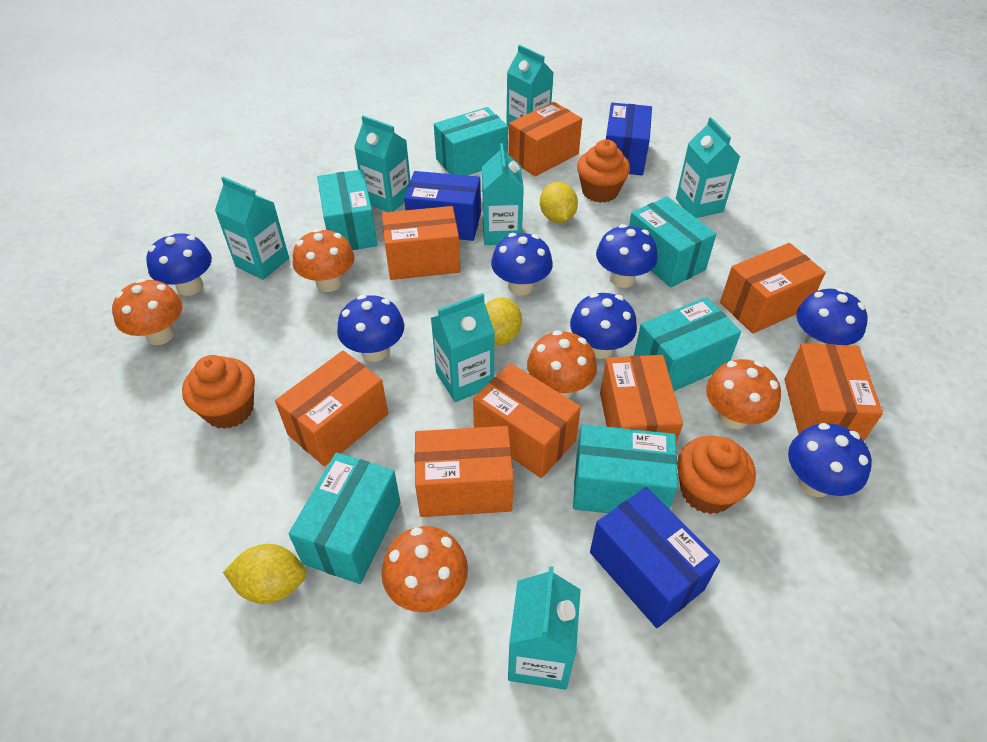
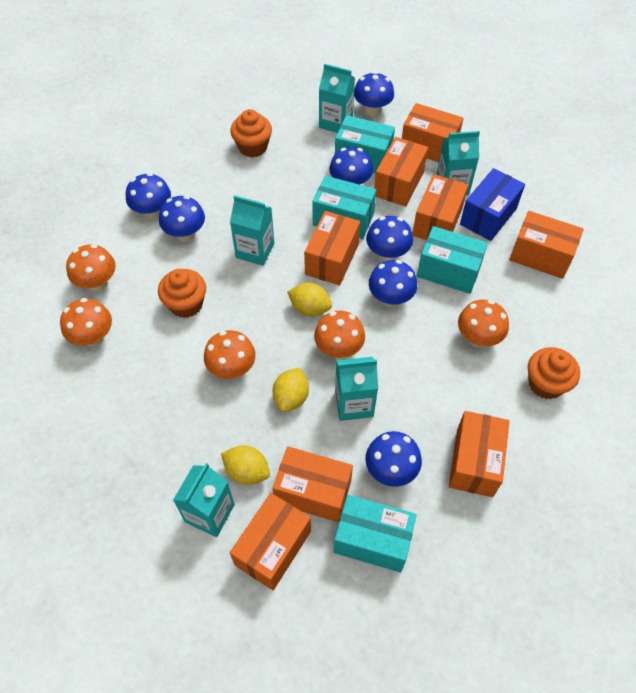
blue box: 3 -> 1
turquoise box: 6 -> 4
turquoise carton: 7 -> 5

